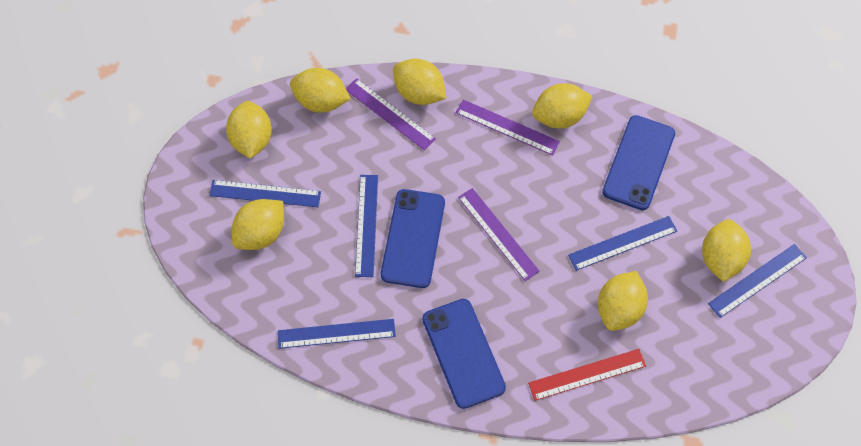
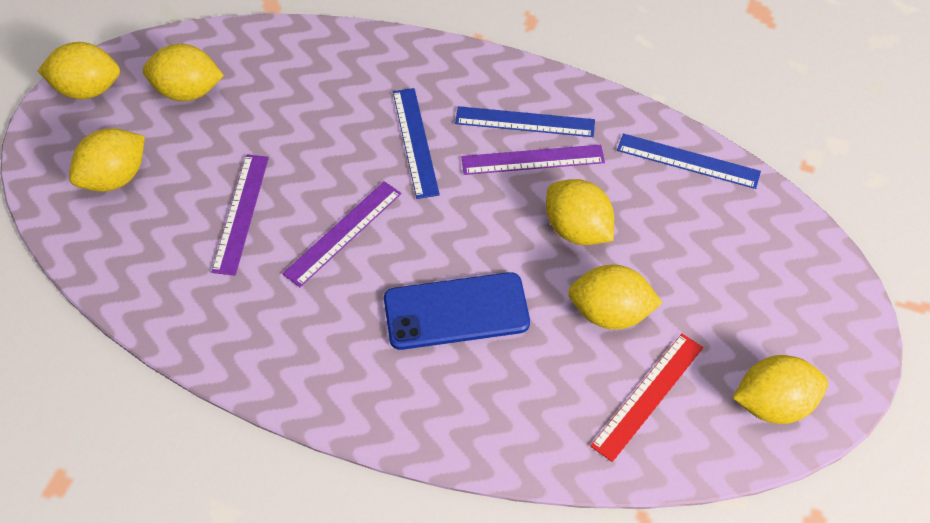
blue phone: 3 -> 1
blue ruler: 5 -> 3
yellow lemon: 7 -> 6

